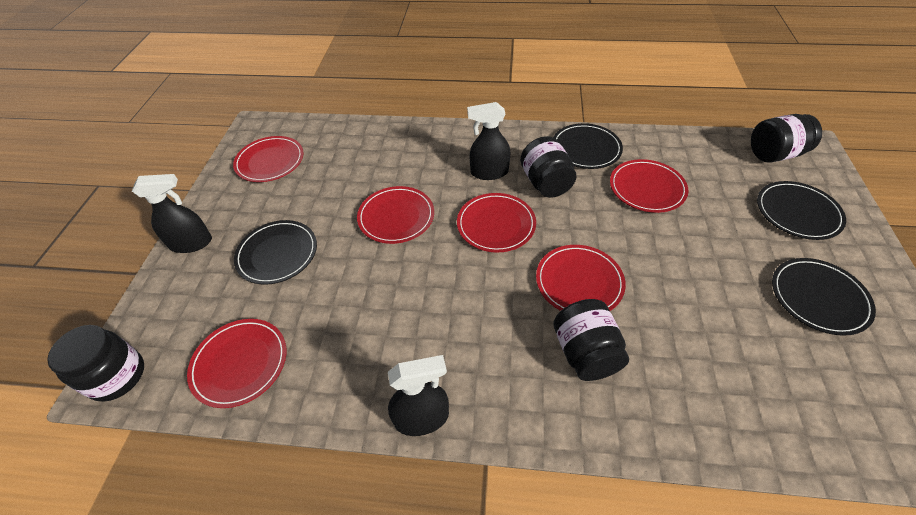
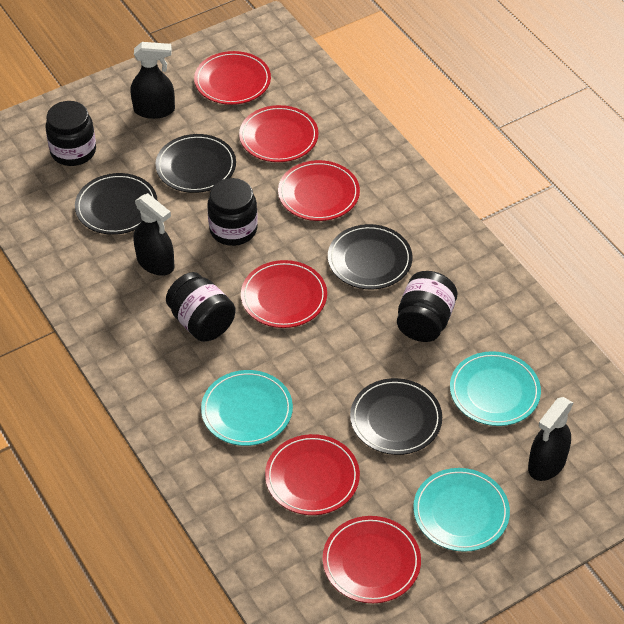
turquoise plate: 0 -> 3

